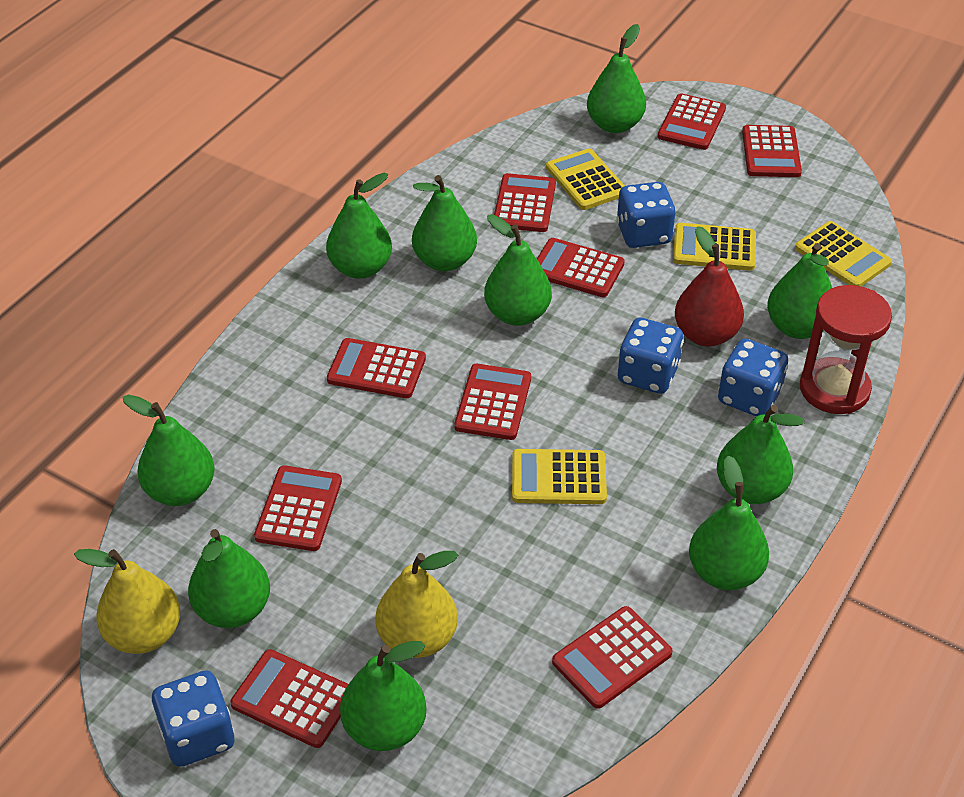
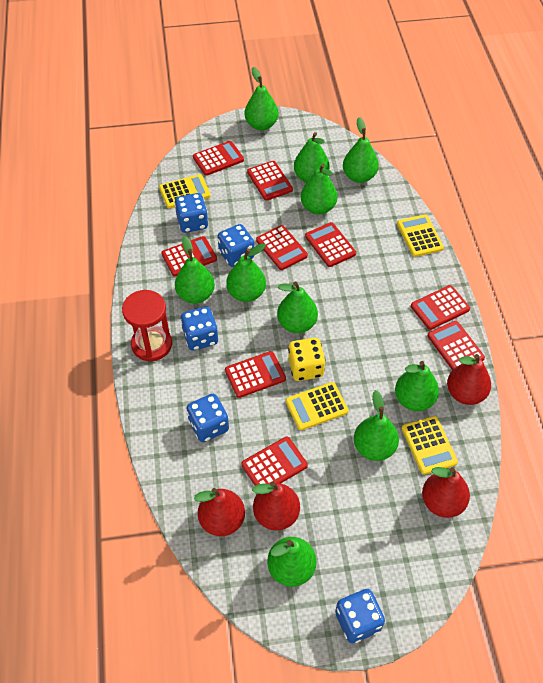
blue dice: 4 -> 5
red pear: 1 -> 4
yellow dice: 0 -> 1
yellow pear: 2 -> 0

